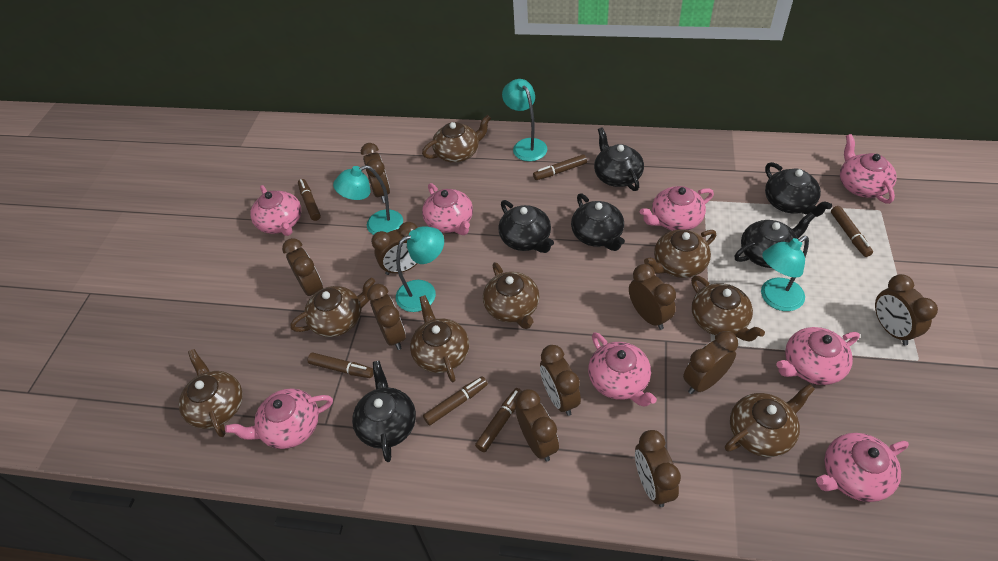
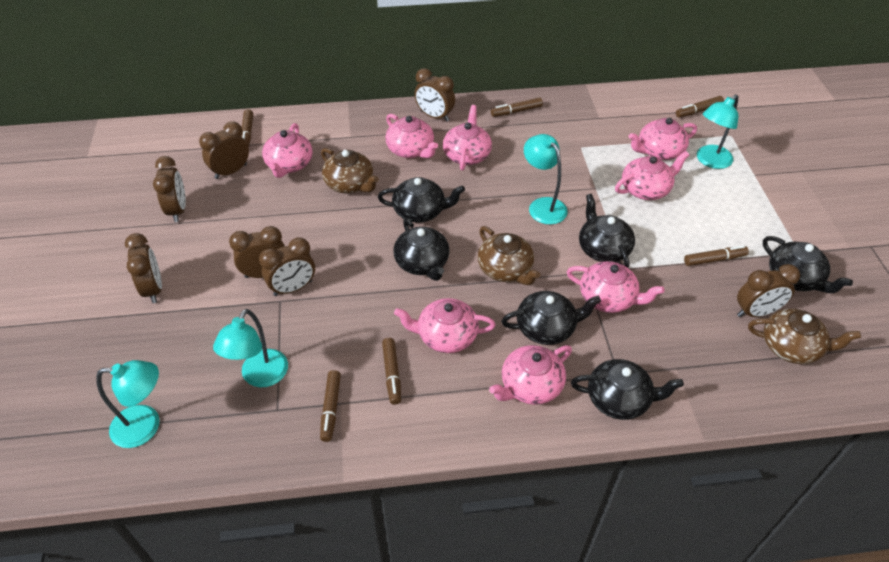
brown clock: 10 -> 7
brown teapot: 8 -> 3

